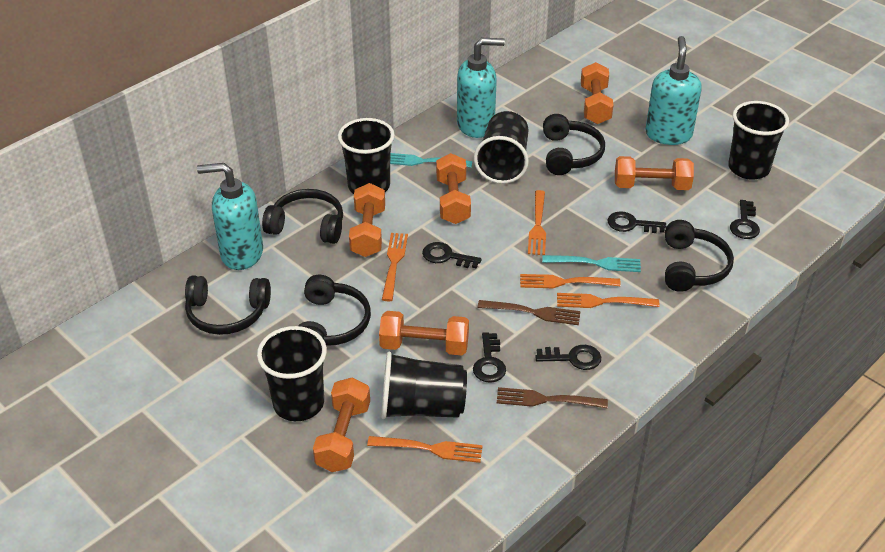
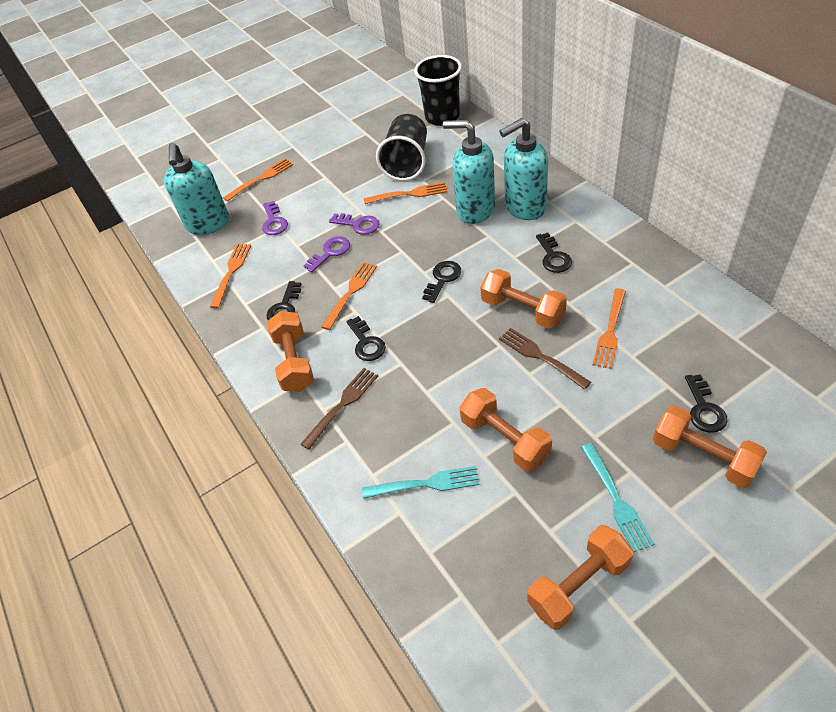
black cup: 5 -> 2
black headphones: 5 -> 0
orange dumbbell: 6 -> 5
purple key: 0 -> 3

